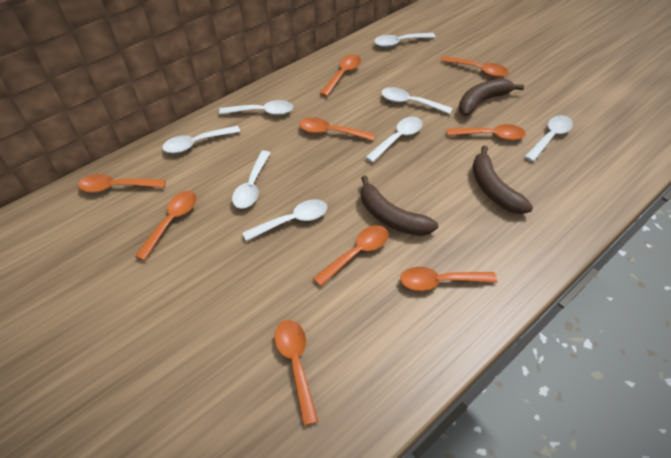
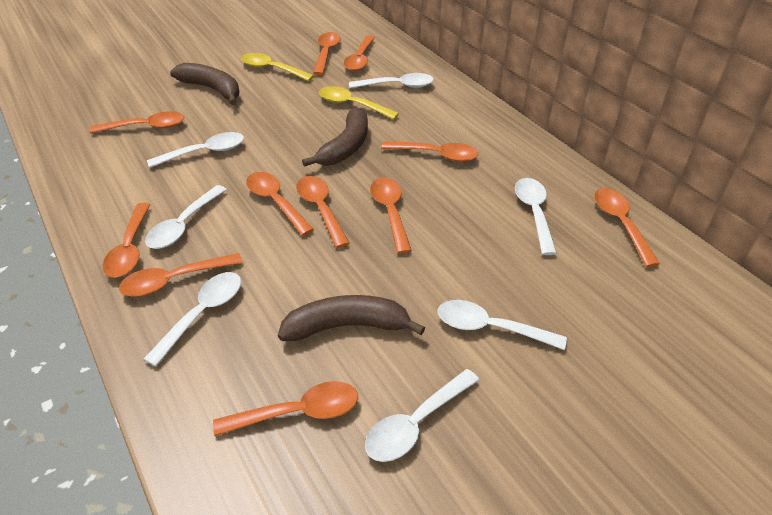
orange spoon: 9 -> 11
white spoon: 8 -> 7
yellow spoon: 0 -> 2

